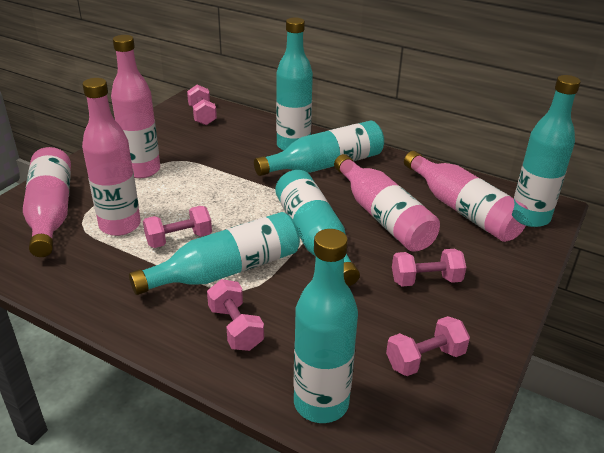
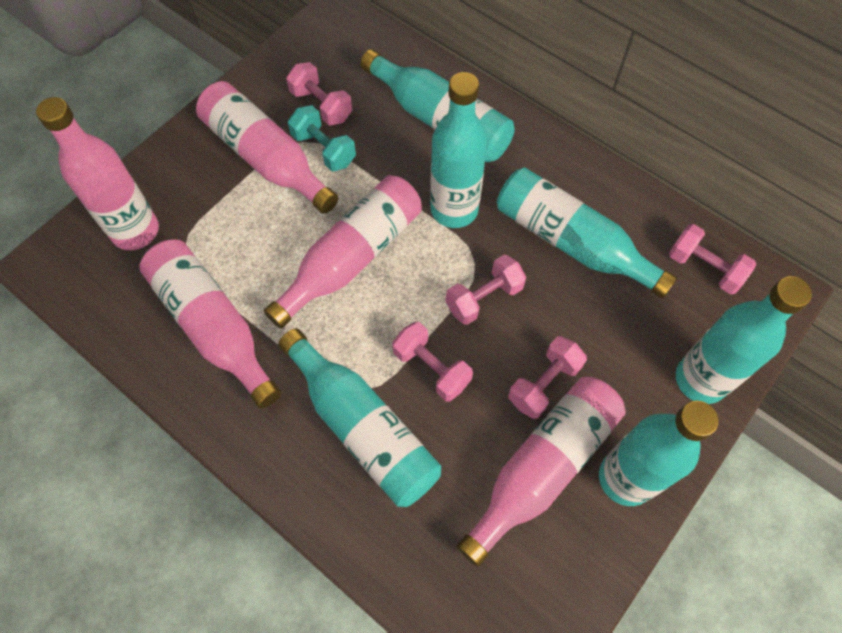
turquoise dumbbell: 0 -> 1

